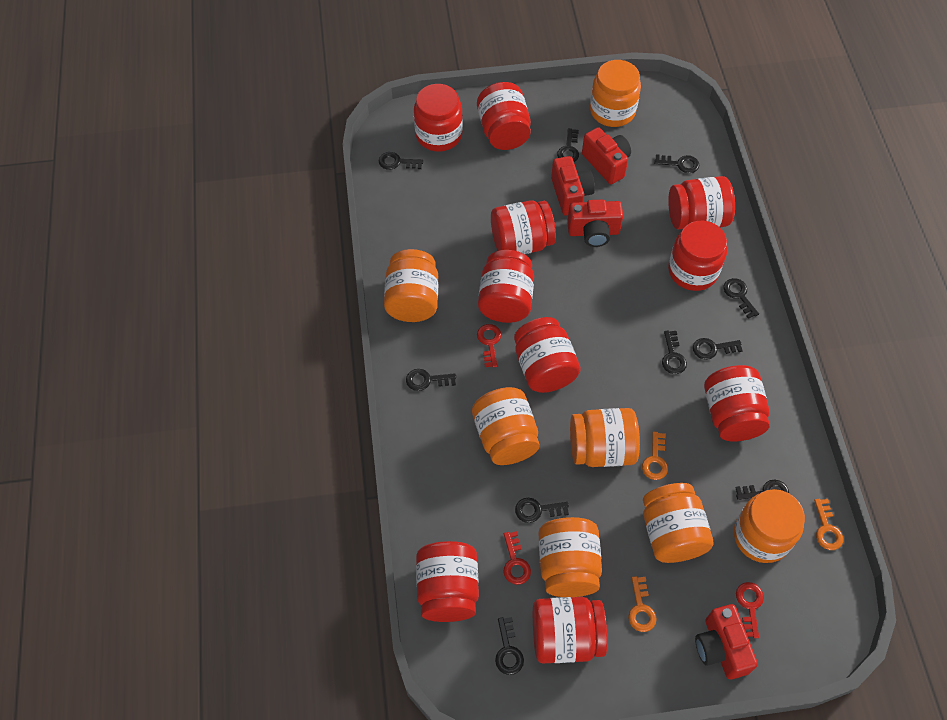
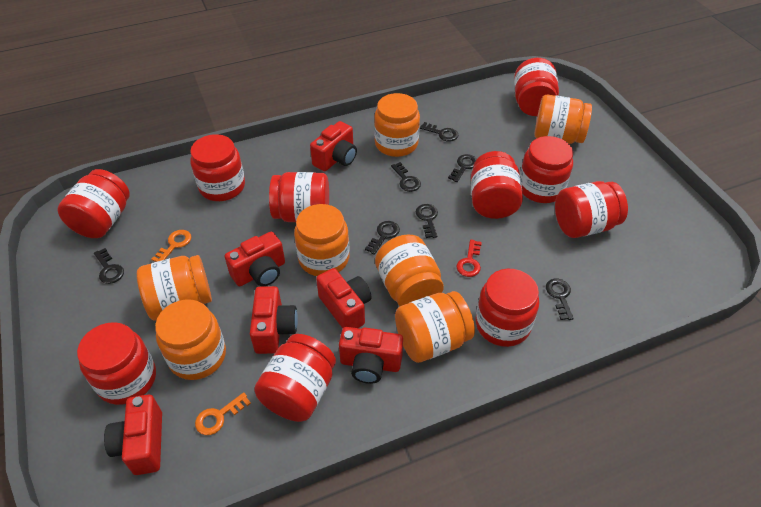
black key: 10 -> 7
orange key: 3 -> 2
red camera: 4 -> 6
red key: 3 -> 1

